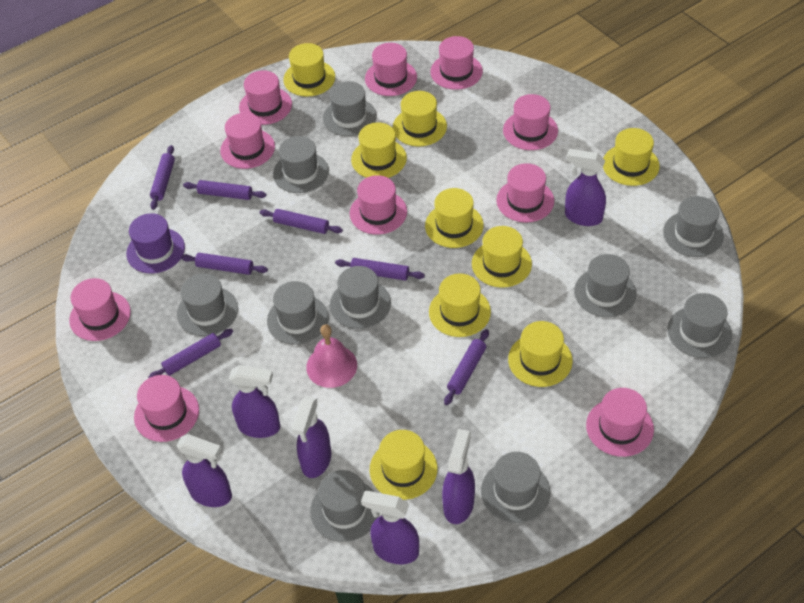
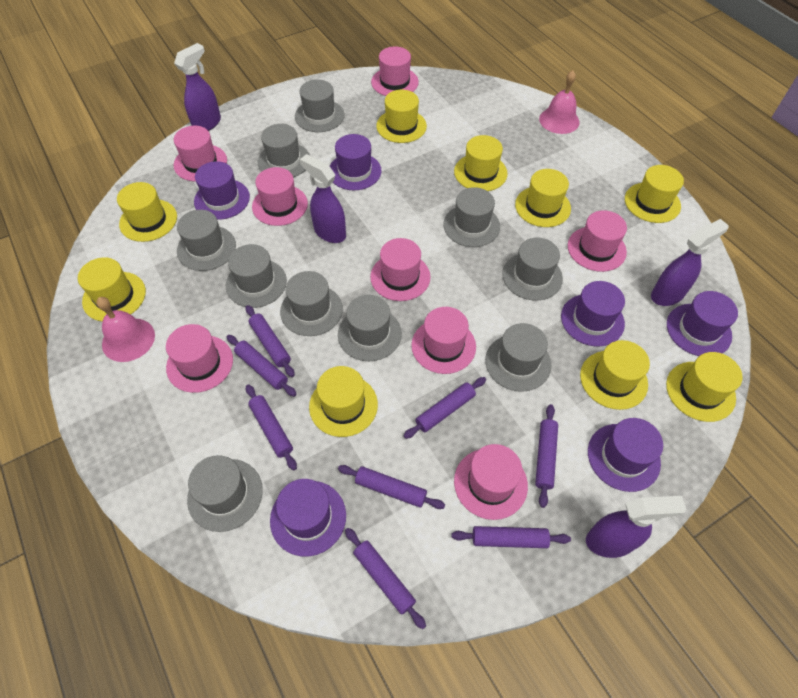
pink bell: 1 -> 2
pink hat: 10 -> 8
purple hat: 1 -> 6
purple rolling pin: 7 -> 8
purple spray bottle: 6 -> 4

